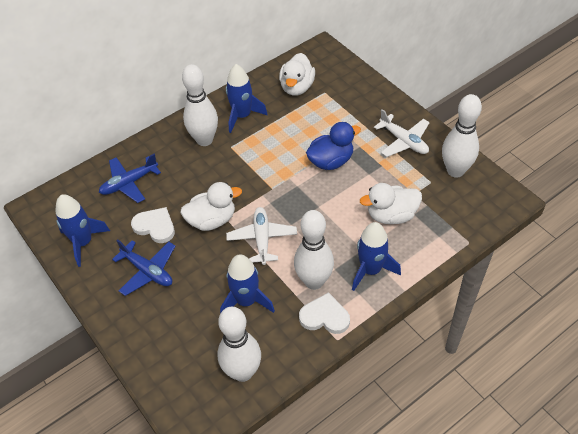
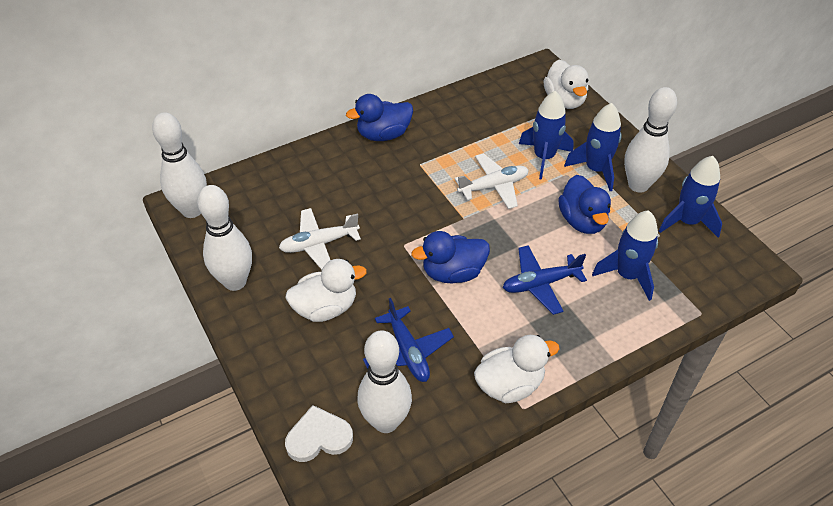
blue duck: 1 -> 3
white heart: 2 -> 1

